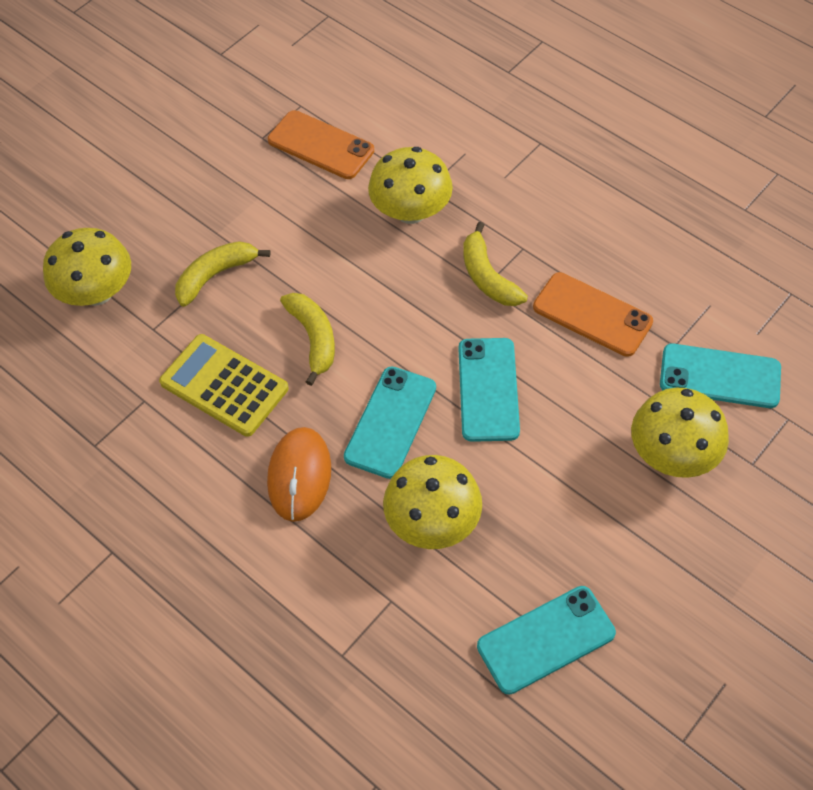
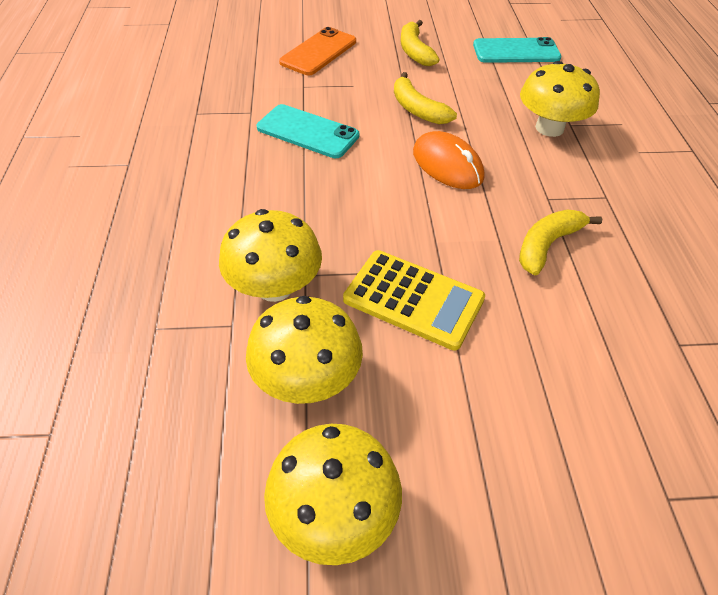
orange phone: 2 -> 1
turquoise phone: 4 -> 2

